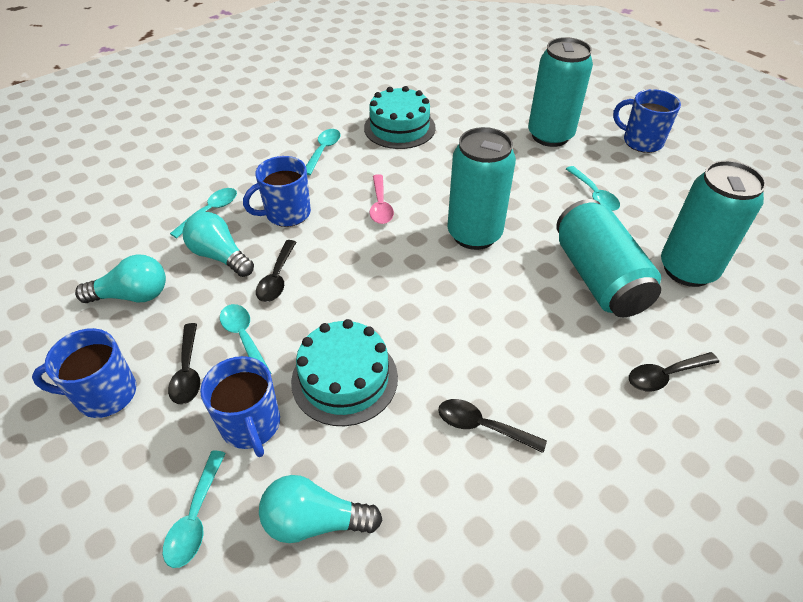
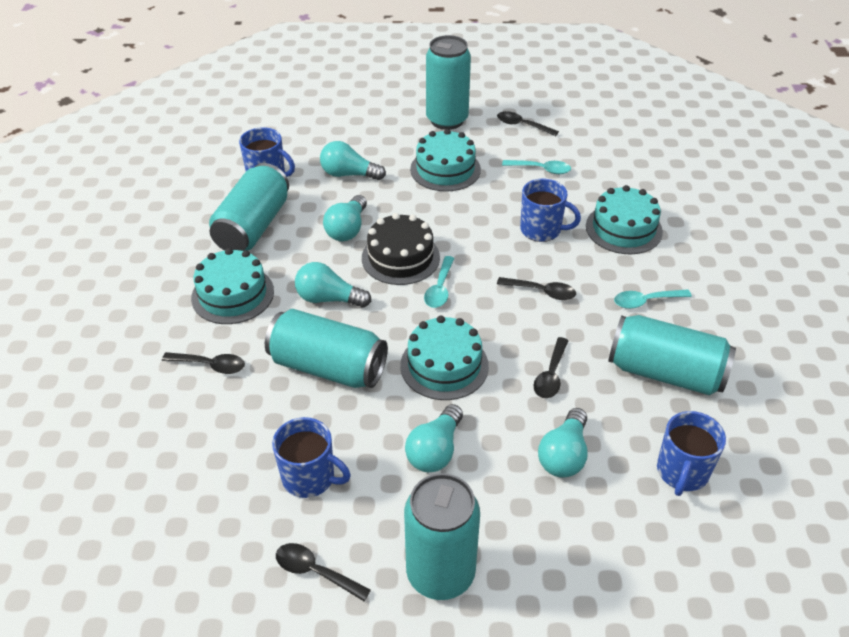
black cake: 0 -> 1
black spoon: 4 -> 5
pink spoon: 1 -> 0
turquoise cake: 2 -> 4
turquoise can: 4 -> 5
turquoise light bulb: 3 -> 5
turquoise spoon: 5 -> 3

